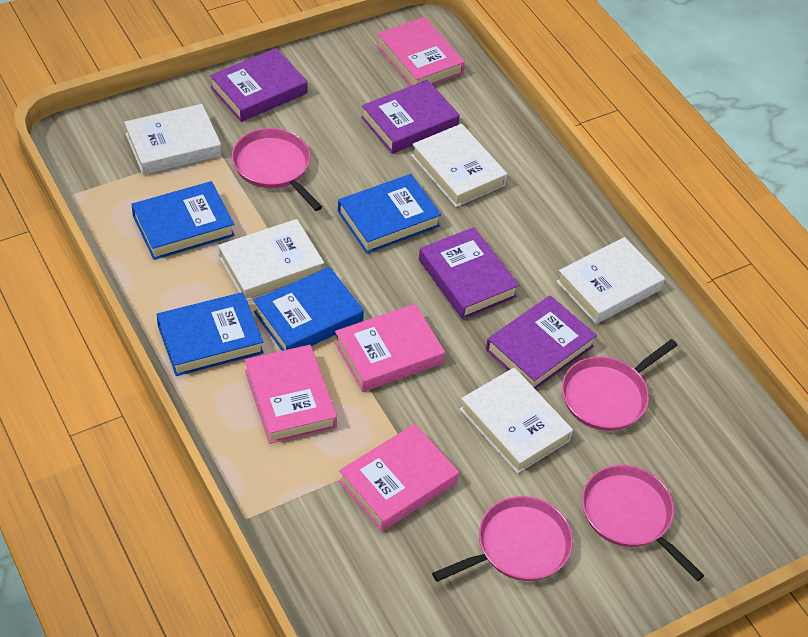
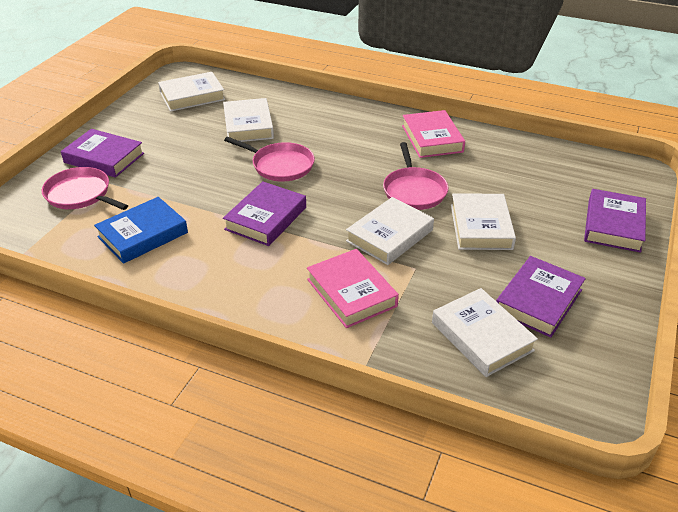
blue book: 4 -> 1
pink book: 4 -> 2
pink pan: 4 -> 3

